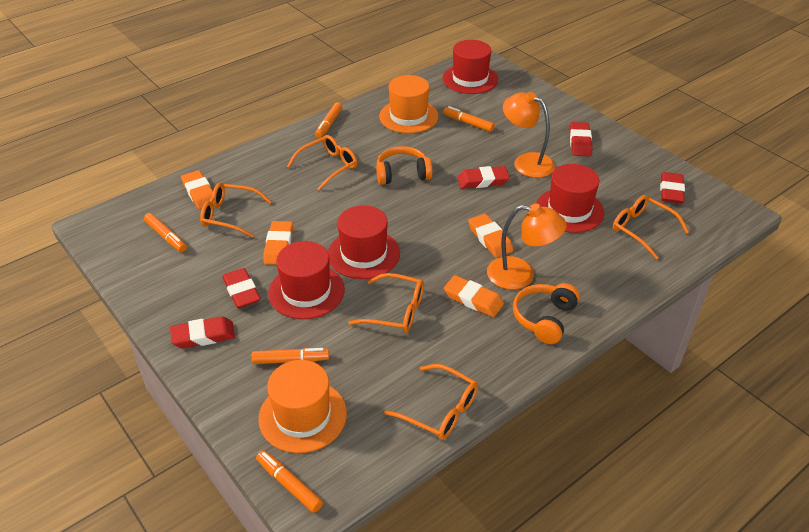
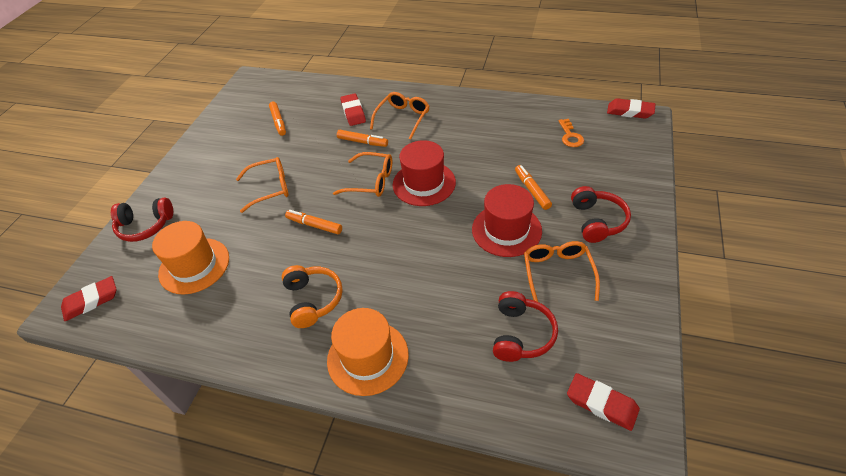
orange eraser: 4 -> 0
orange glasses: 5 -> 4
orange headphones: 2 -> 1
orange key: 0 -> 1
orange lamp: 2 -> 0
orange marker: 5 -> 4
red eraser: 5 -> 4
red hat: 4 -> 2
red headphones: 0 -> 3

